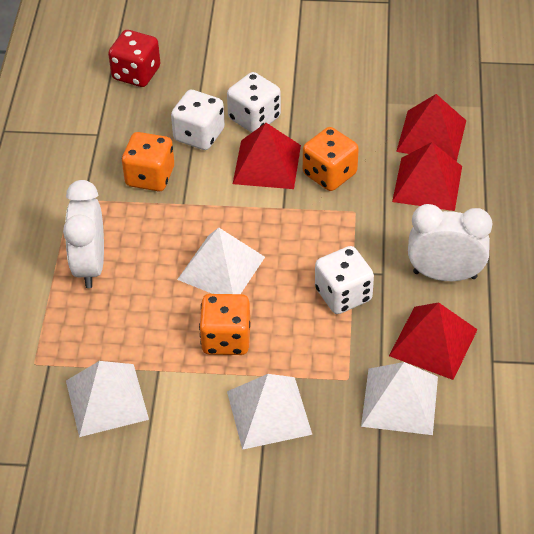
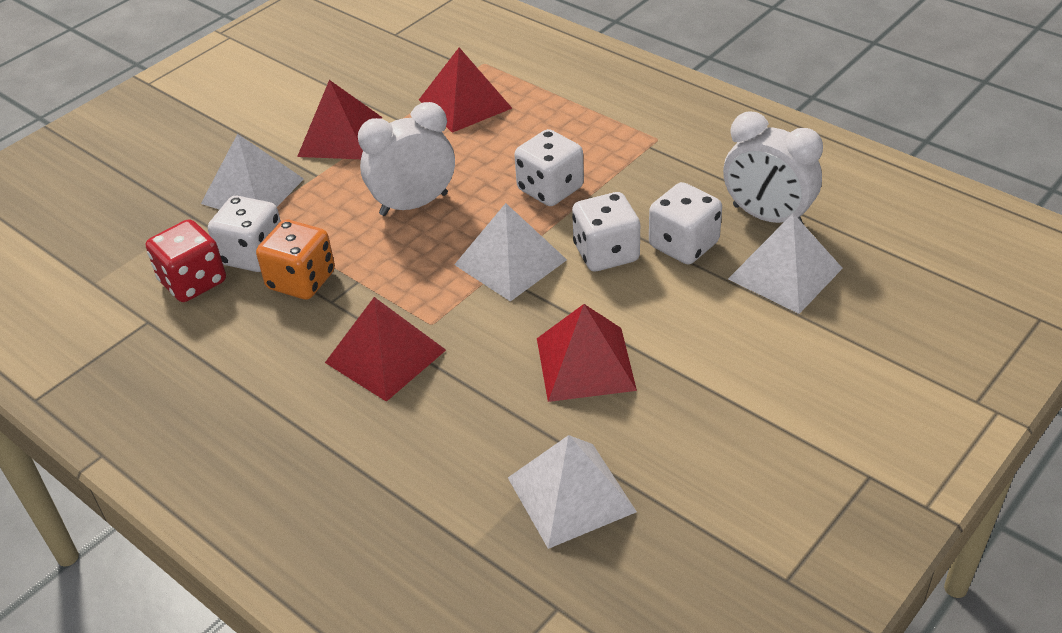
orange dice: 3 -> 1
white dice: 3 -> 4

